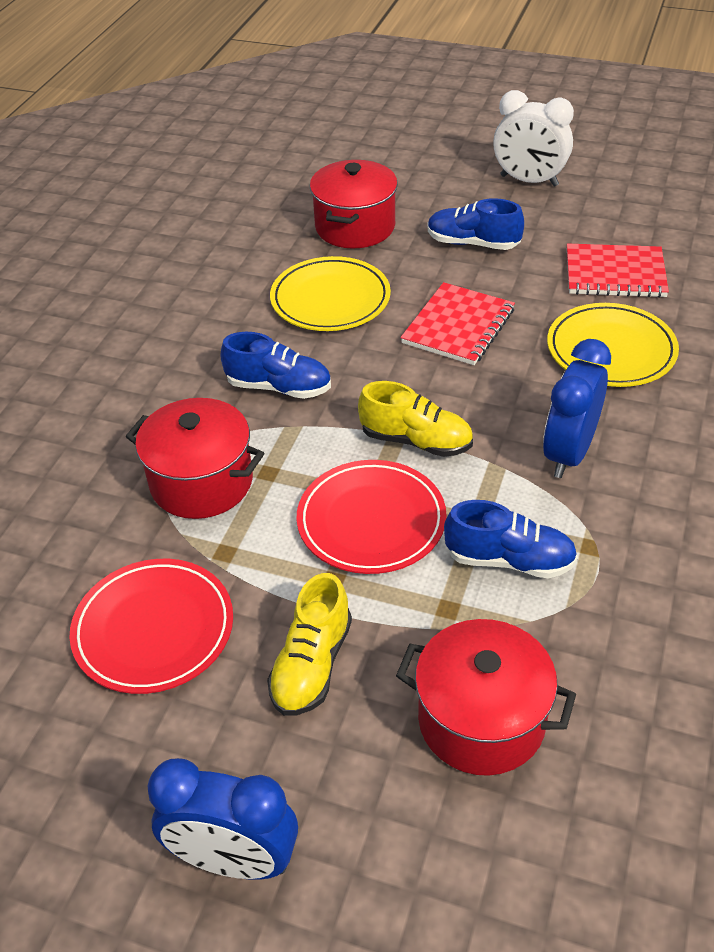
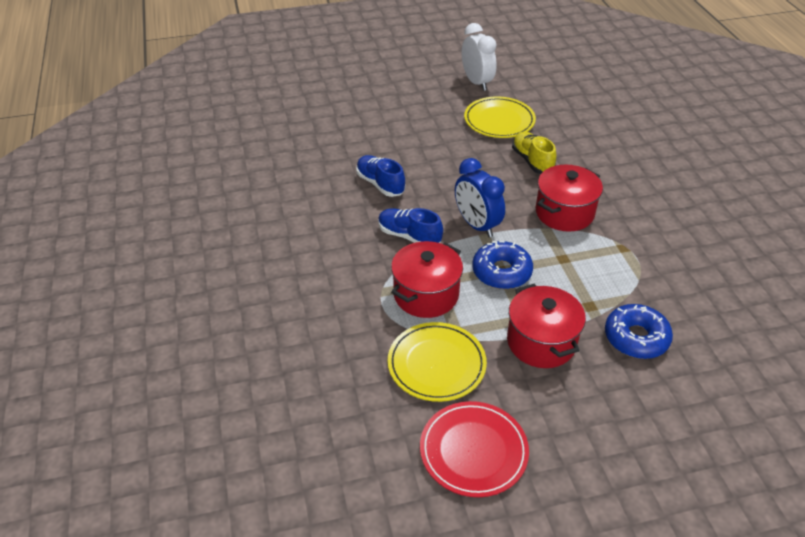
blue clock: 2 -> 1
blue donut: 0 -> 2
blue shoe: 3 -> 2
red notebook: 2 -> 0
red plate: 2 -> 1
yellow shoe: 2 -> 1

